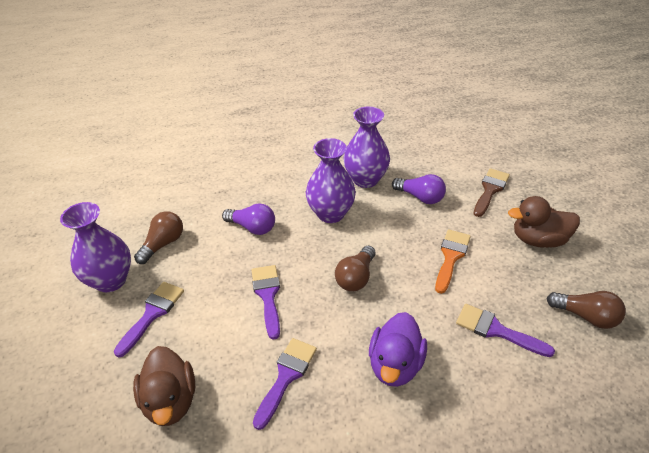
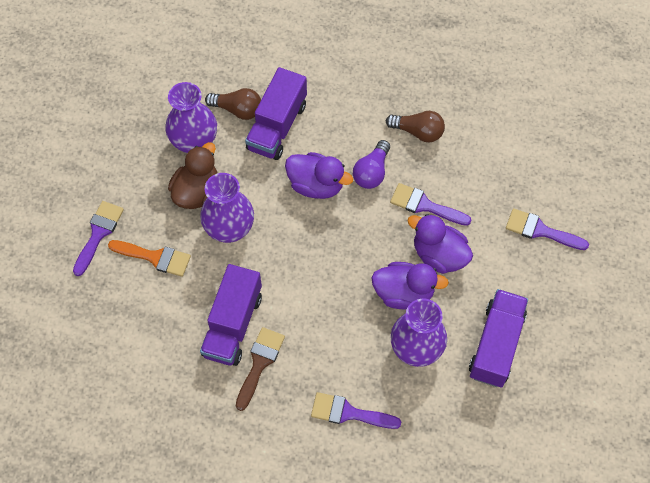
brown duck: 2 -> 1
brown light bulb: 3 -> 2
purple duck: 1 -> 3
purple light bulb: 2 -> 1
purple truck: 0 -> 3

